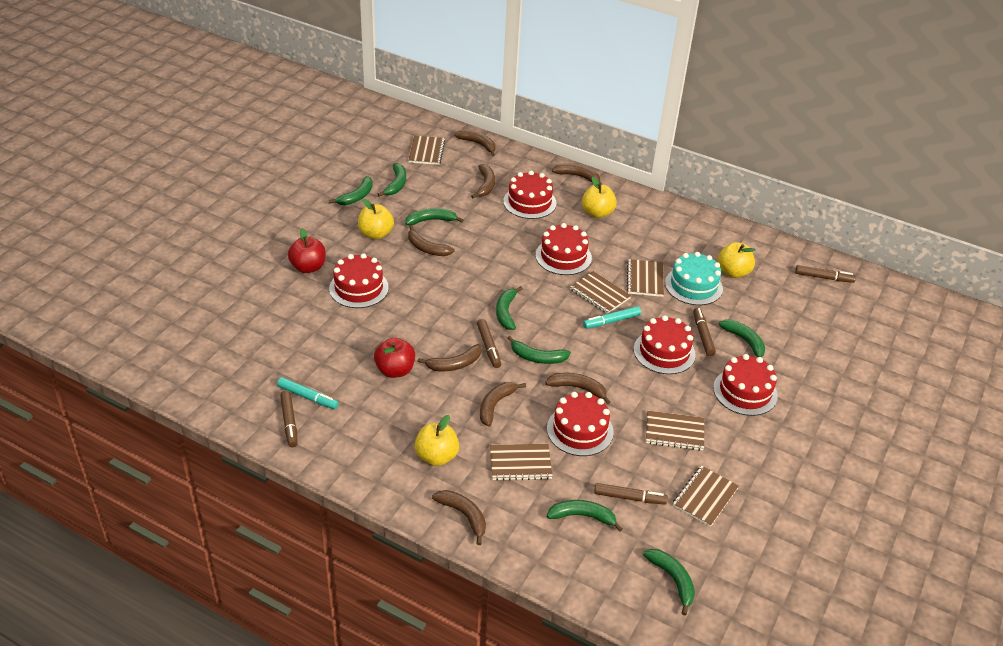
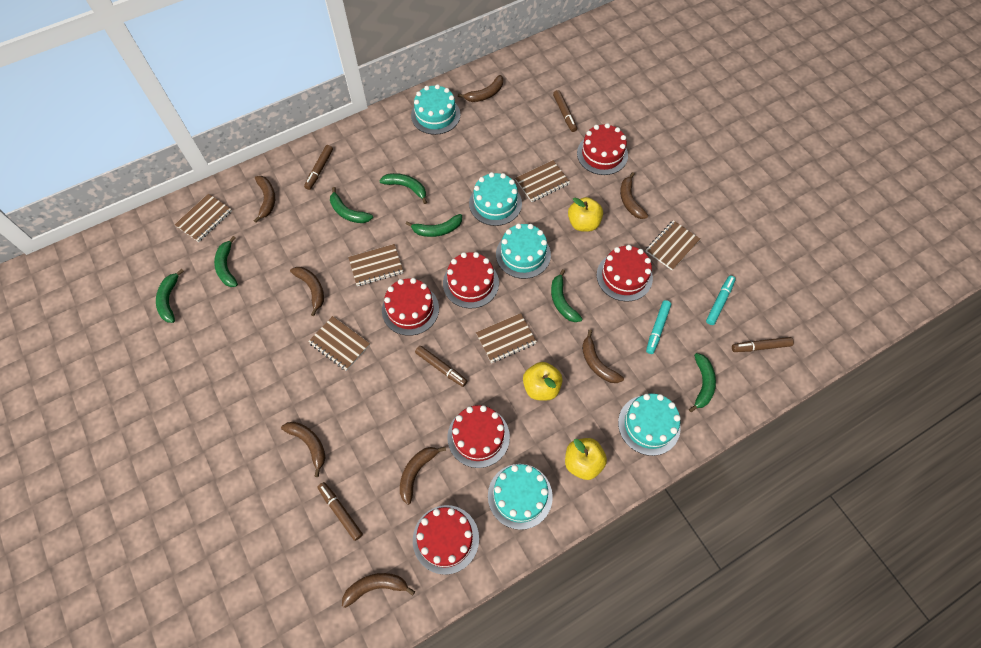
green banana: 8 -> 7
red apple: 2 -> 0
turquoise cake: 1 -> 5
yellow apple: 4 -> 3

